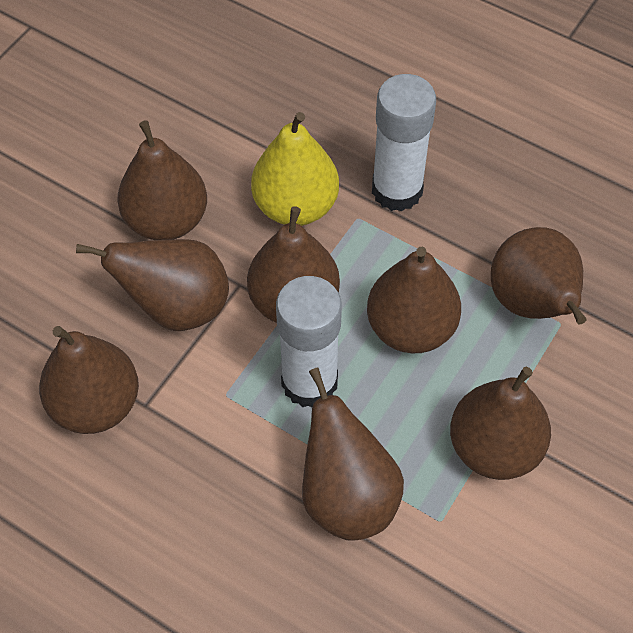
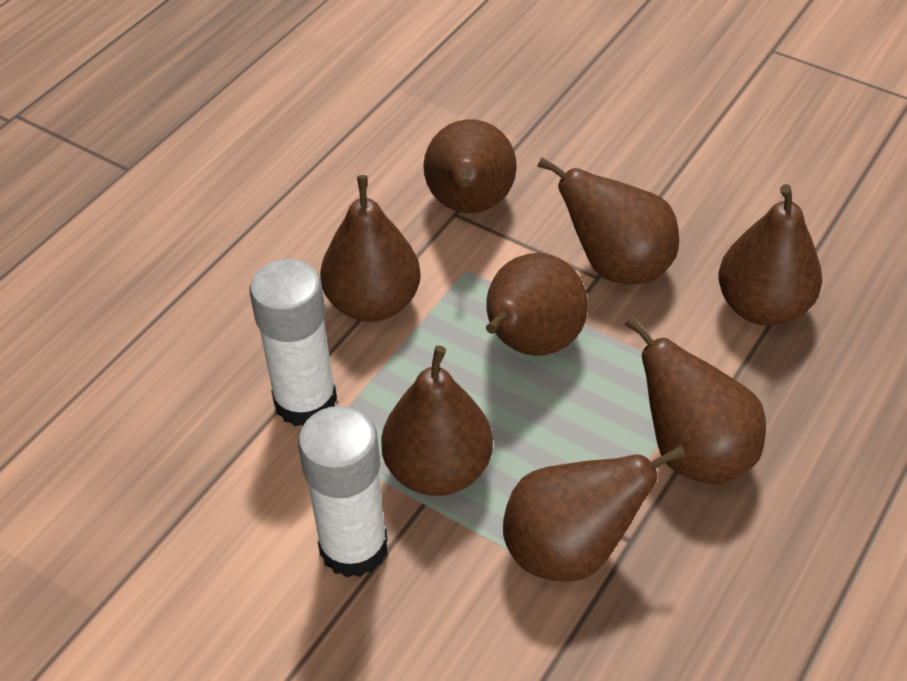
yellow pear: 1 -> 0

